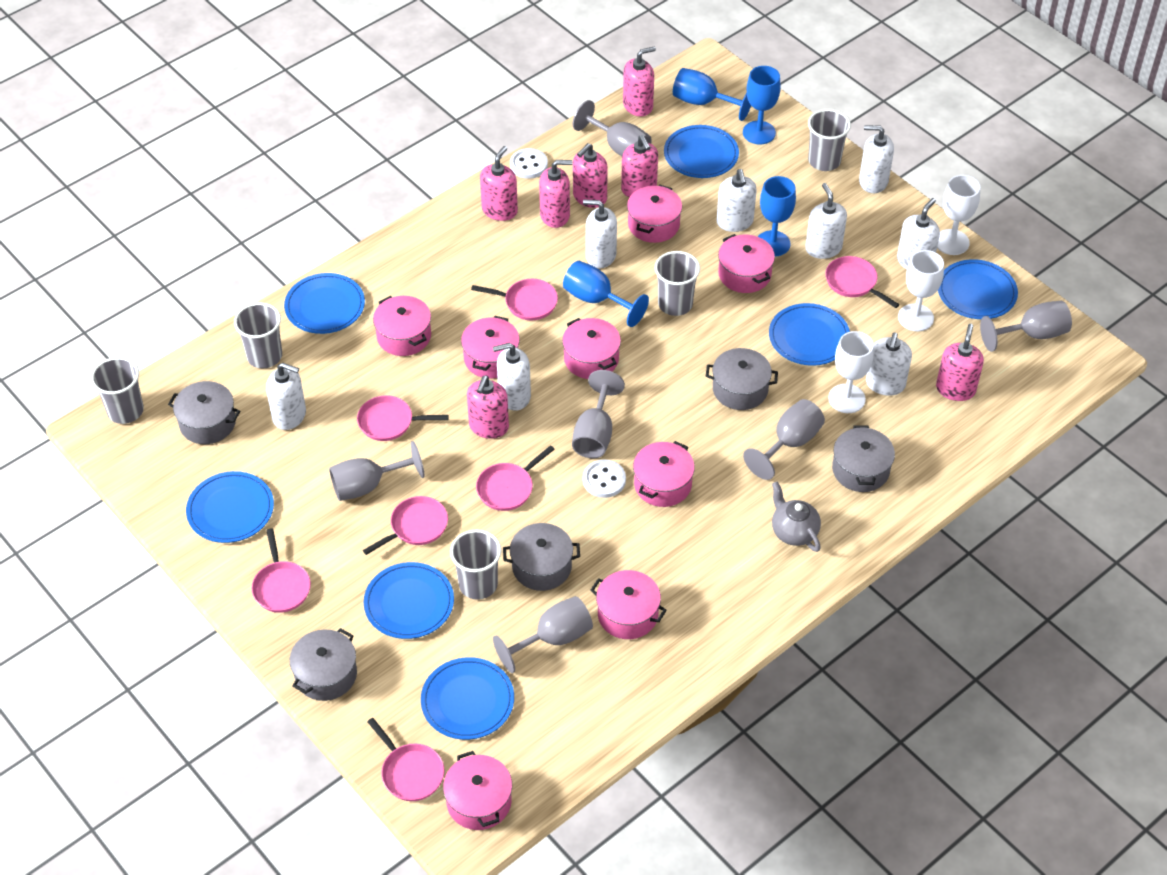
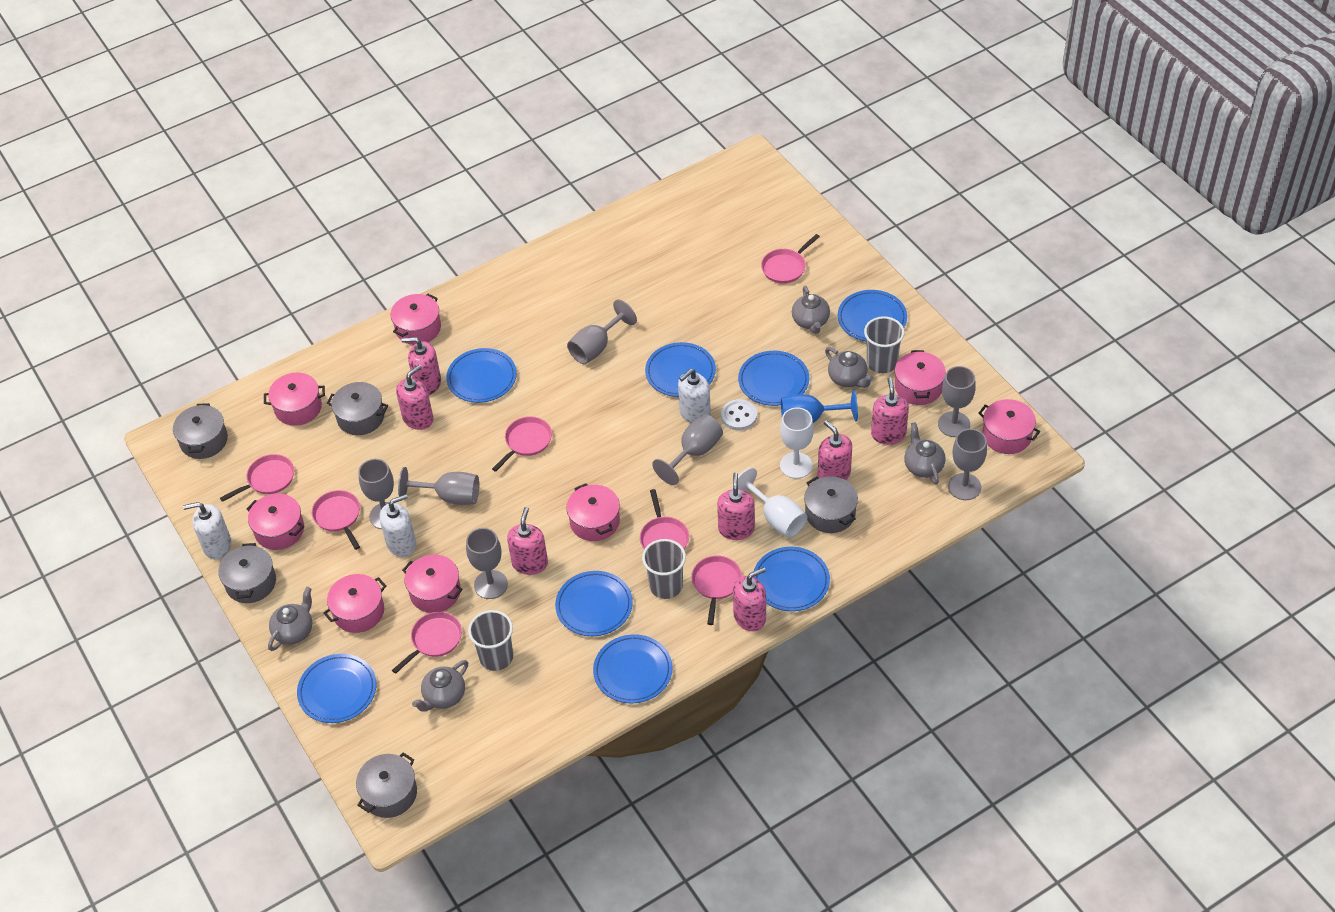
blue goblet: 4 -> 1
blue plate: 7 -> 8
grey cup: 5 -> 3
grey goblet: 6 -> 7
grey teapot: 1 -> 5
white button: 2 -> 1
white goblet: 3 -> 2
white soap dispenser: 8 -> 3

